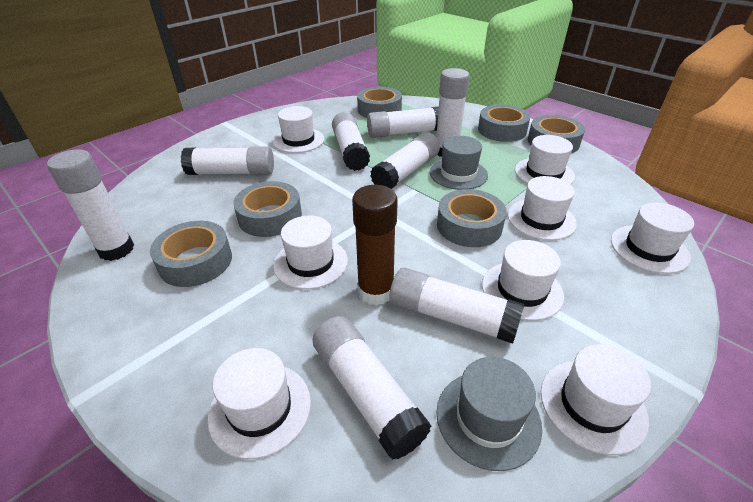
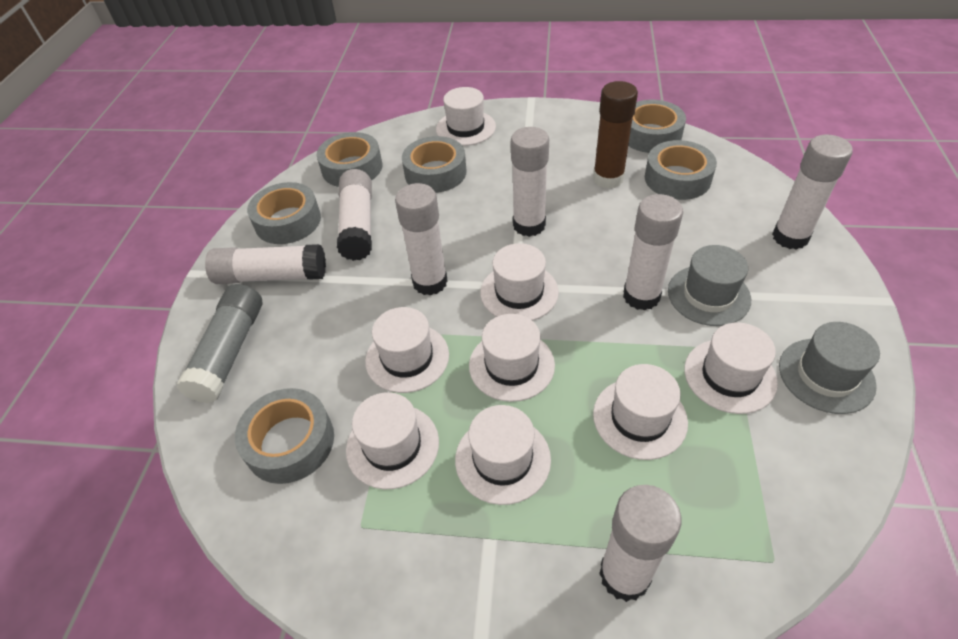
grey glue stick: 0 -> 1
white glue stick: 8 -> 7

